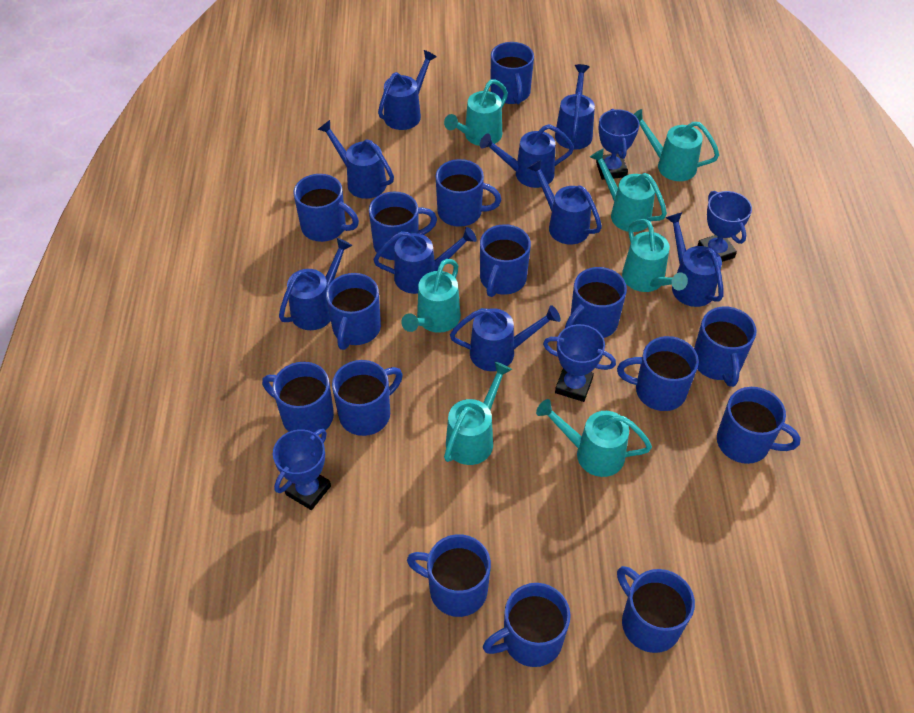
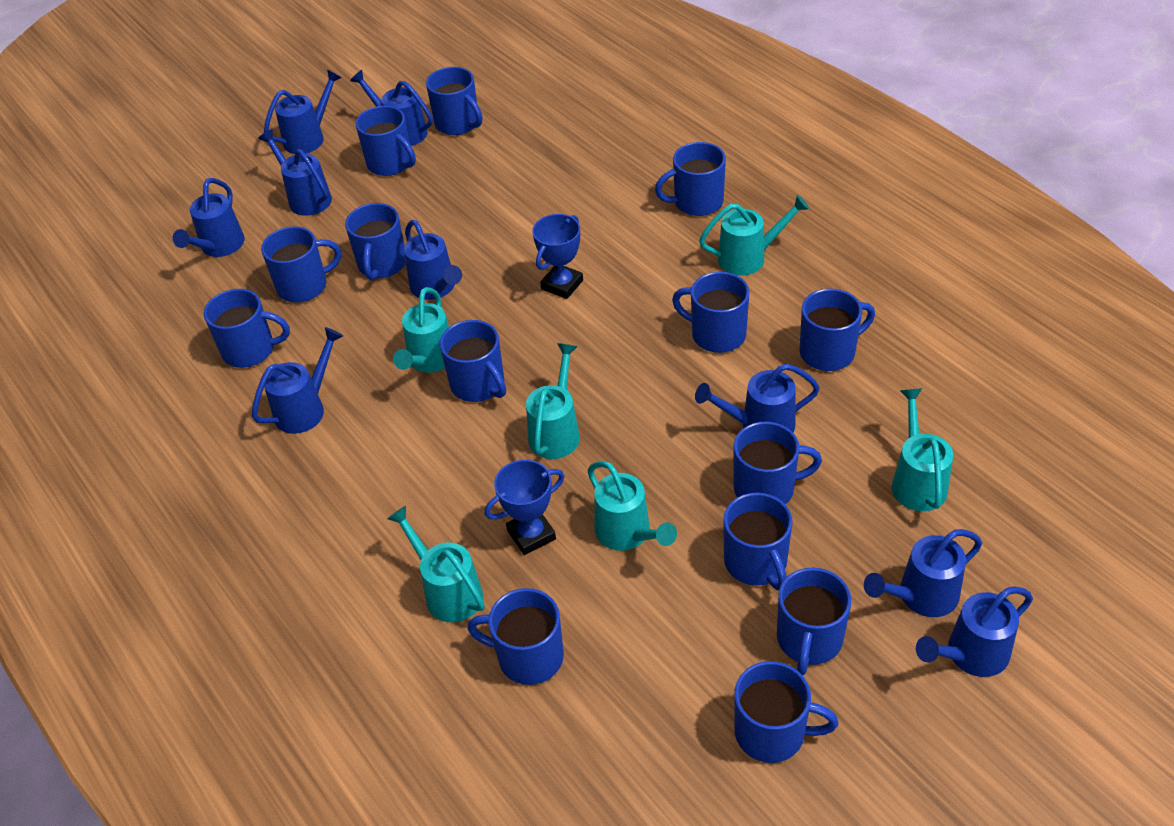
blue mug: 15 -> 14
blue trophy: 4 -> 2
turquoise watering can: 7 -> 6

